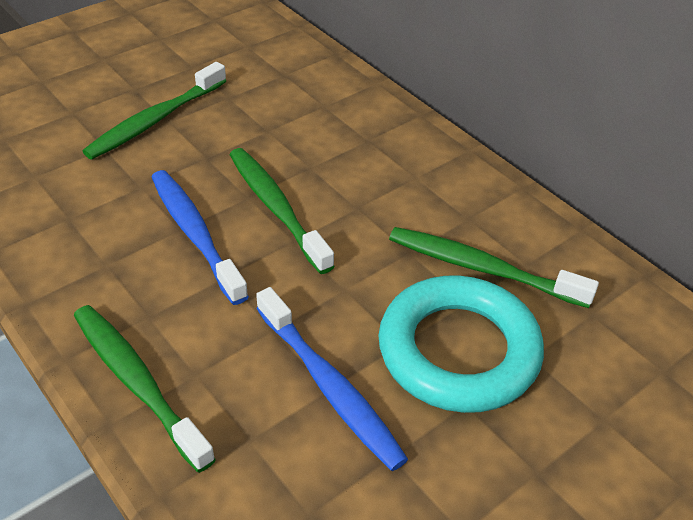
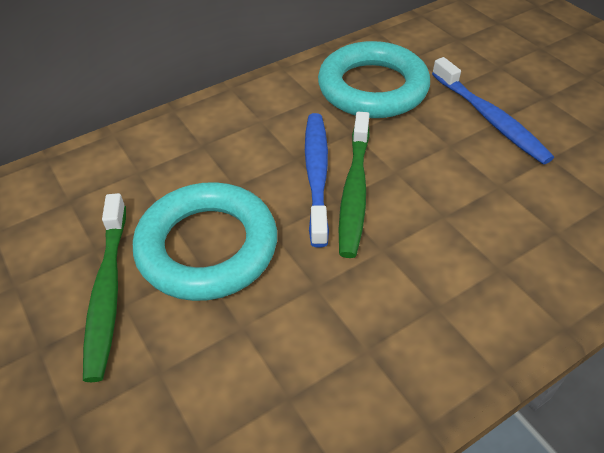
green toothbrush: 4 -> 2
turquoise ring: 1 -> 2

